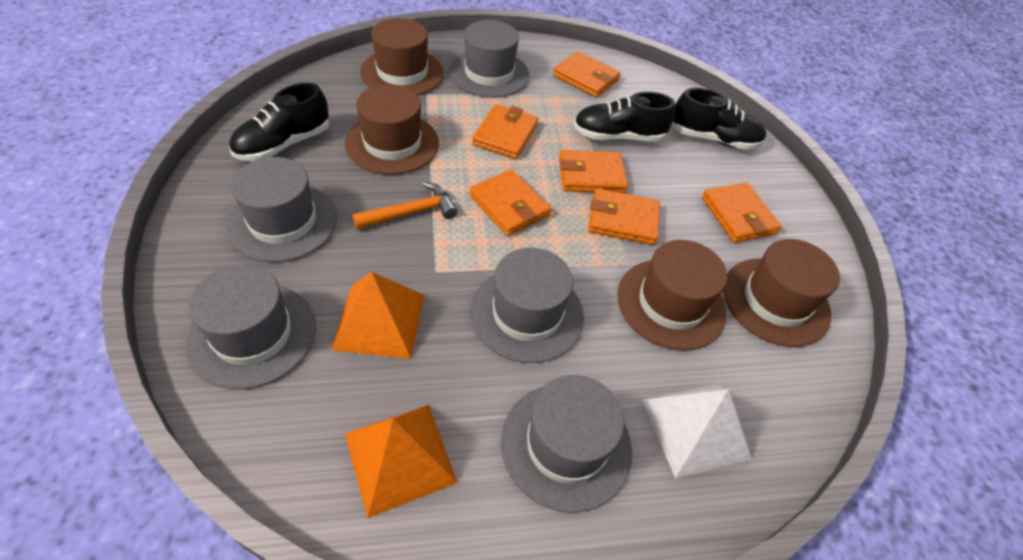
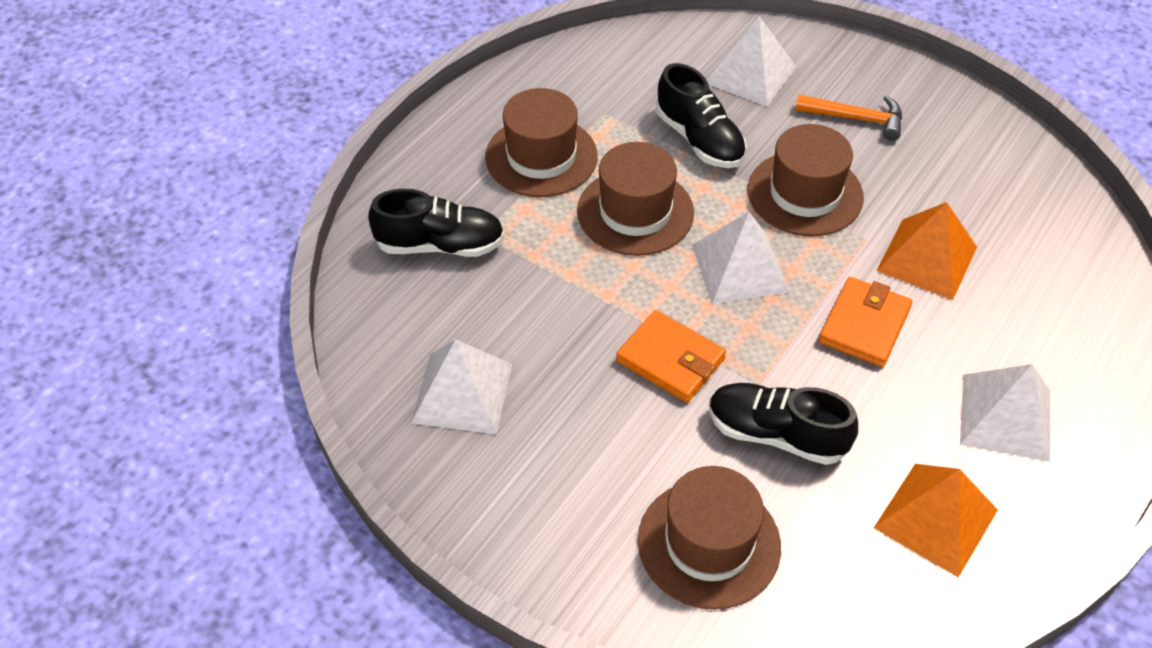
grey hat: 5 -> 0
orange wallet: 6 -> 2
white pyramid: 1 -> 4

